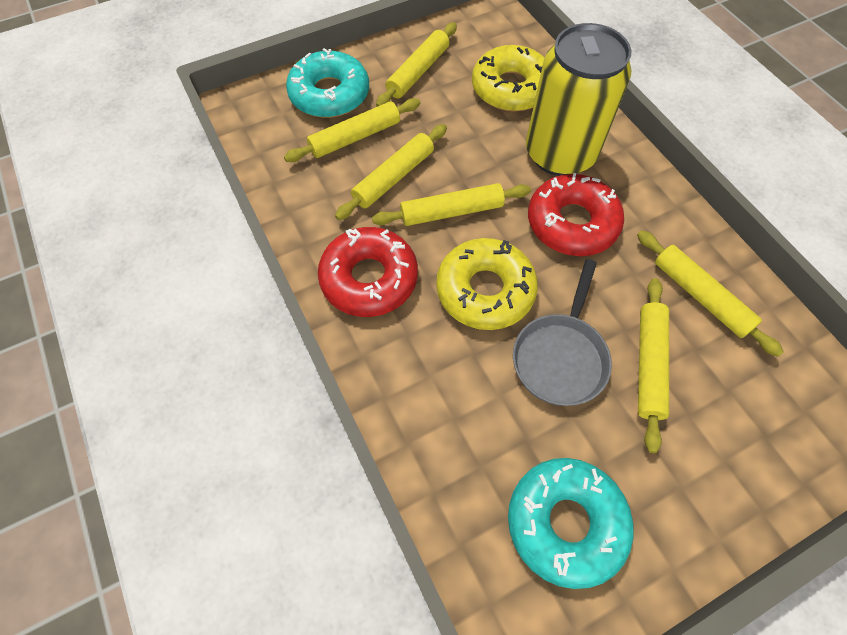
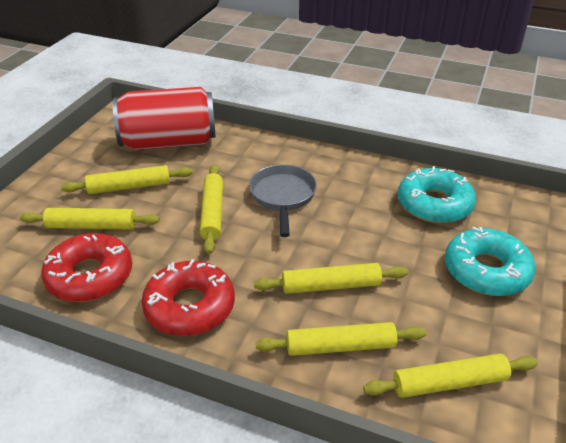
red can: 0 -> 1
yellow can: 1 -> 0
yellow donut: 2 -> 0

